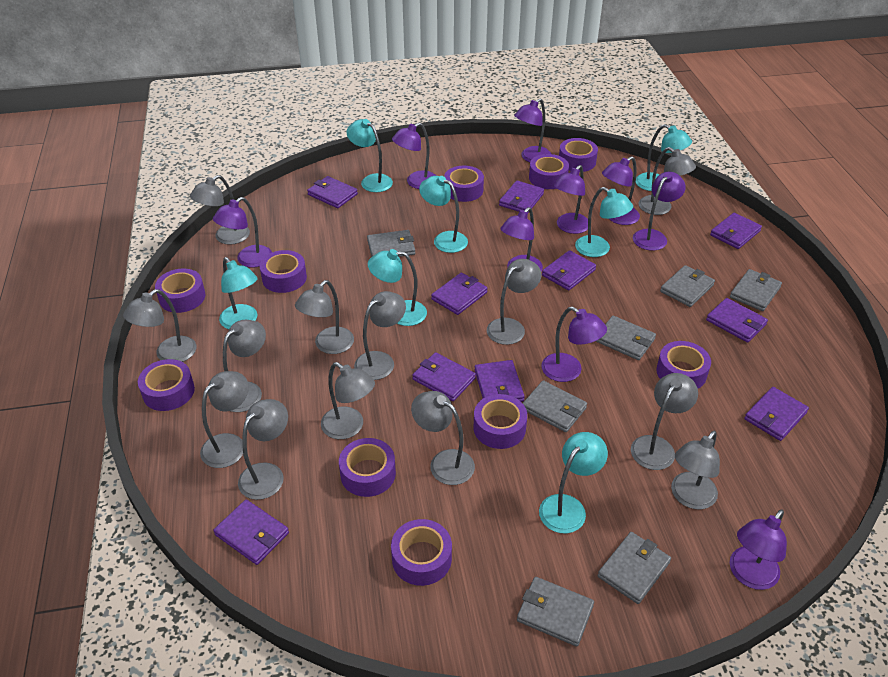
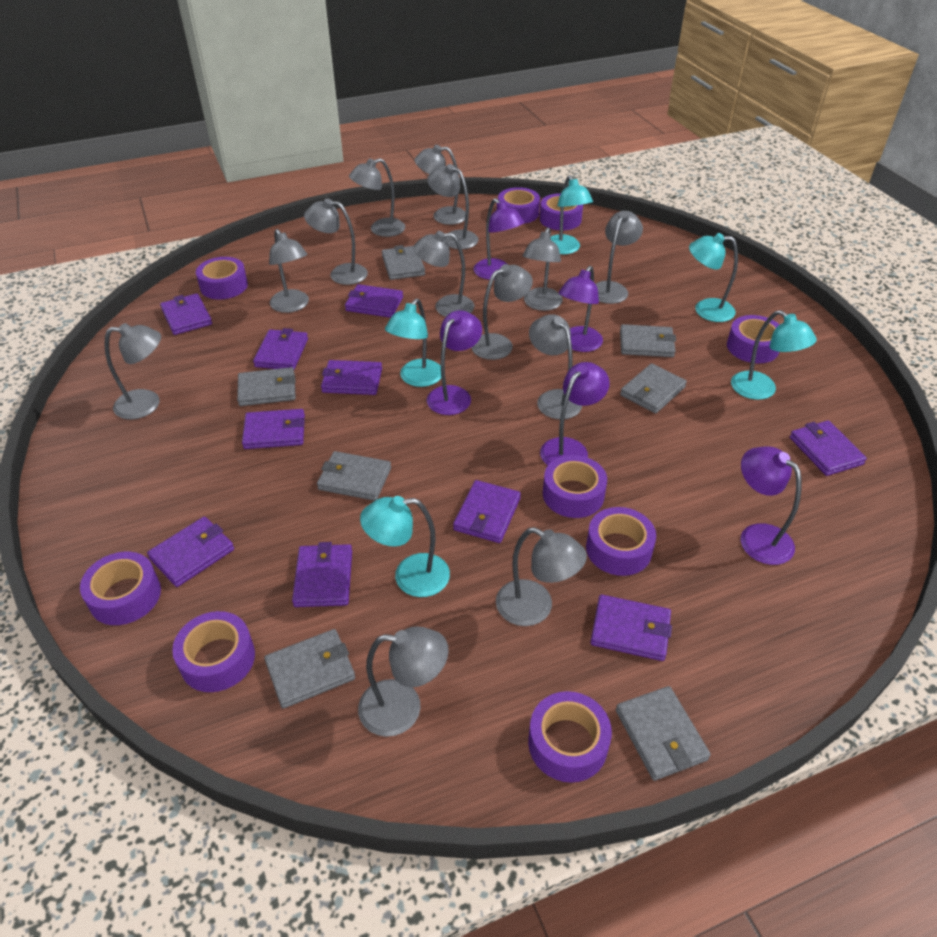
purple lamp: 9 -> 5
purple tape: 10 -> 9
turquoise lamp: 7 -> 5

